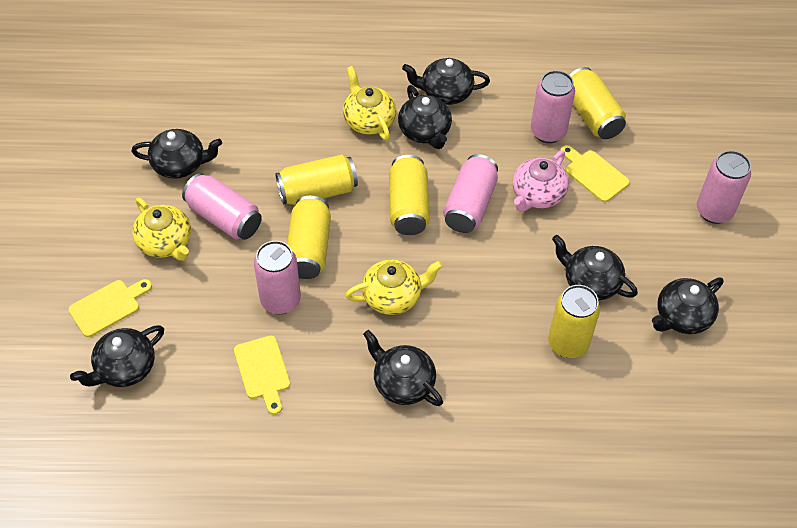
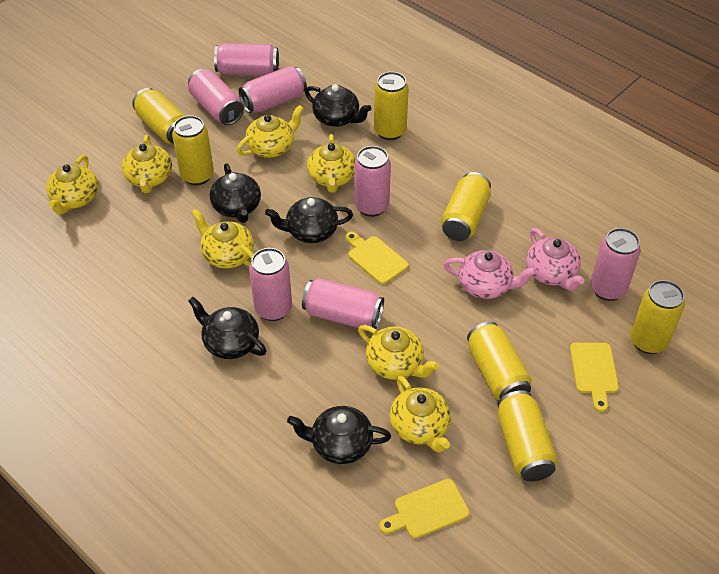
black teapot: 7 -> 5
pink can: 5 -> 7
pink teapot: 1 -> 2
yellow can: 5 -> 7
yellow teapot: 3 -> 7

